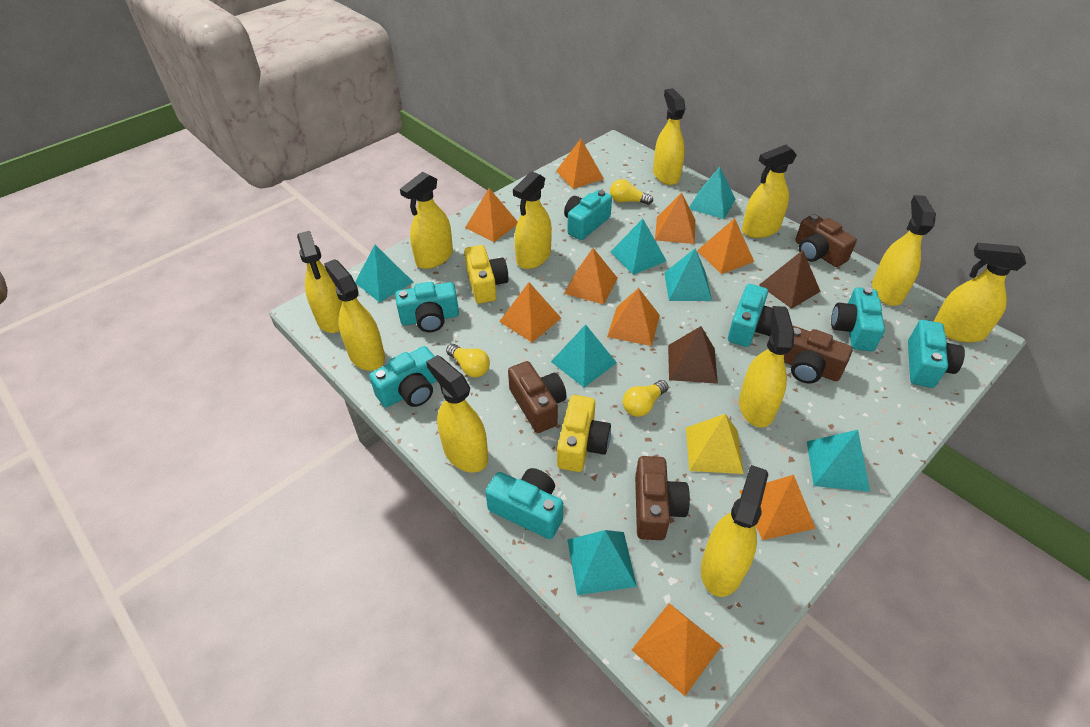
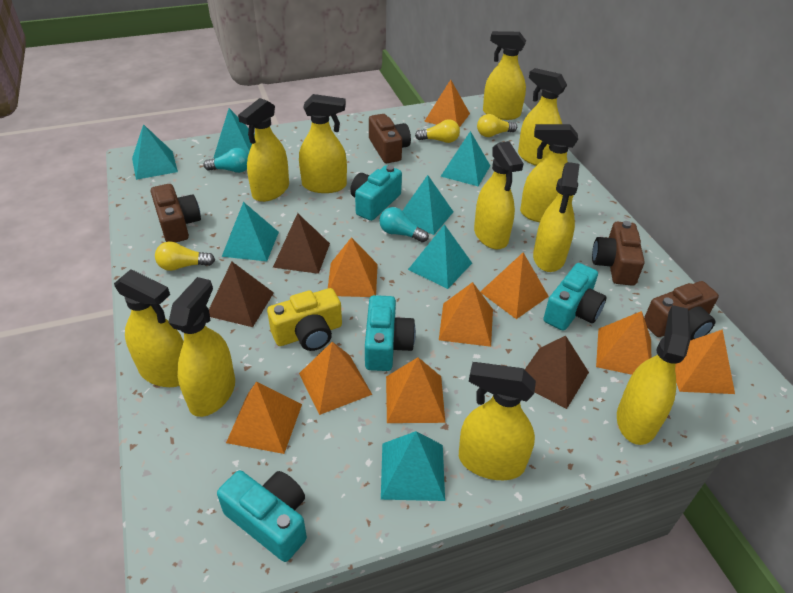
brown pyramid: 2 -> 3
turquoise camera: 7 -> 4
turquoise light bulb: 0 -> 2
yellow camera: 2 -> 1
yellow pyramid: 1 -> 0

